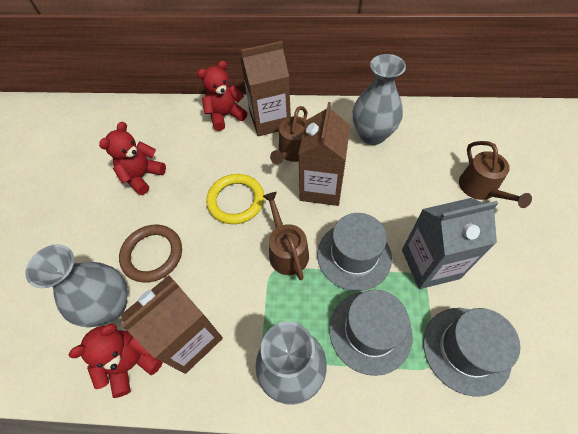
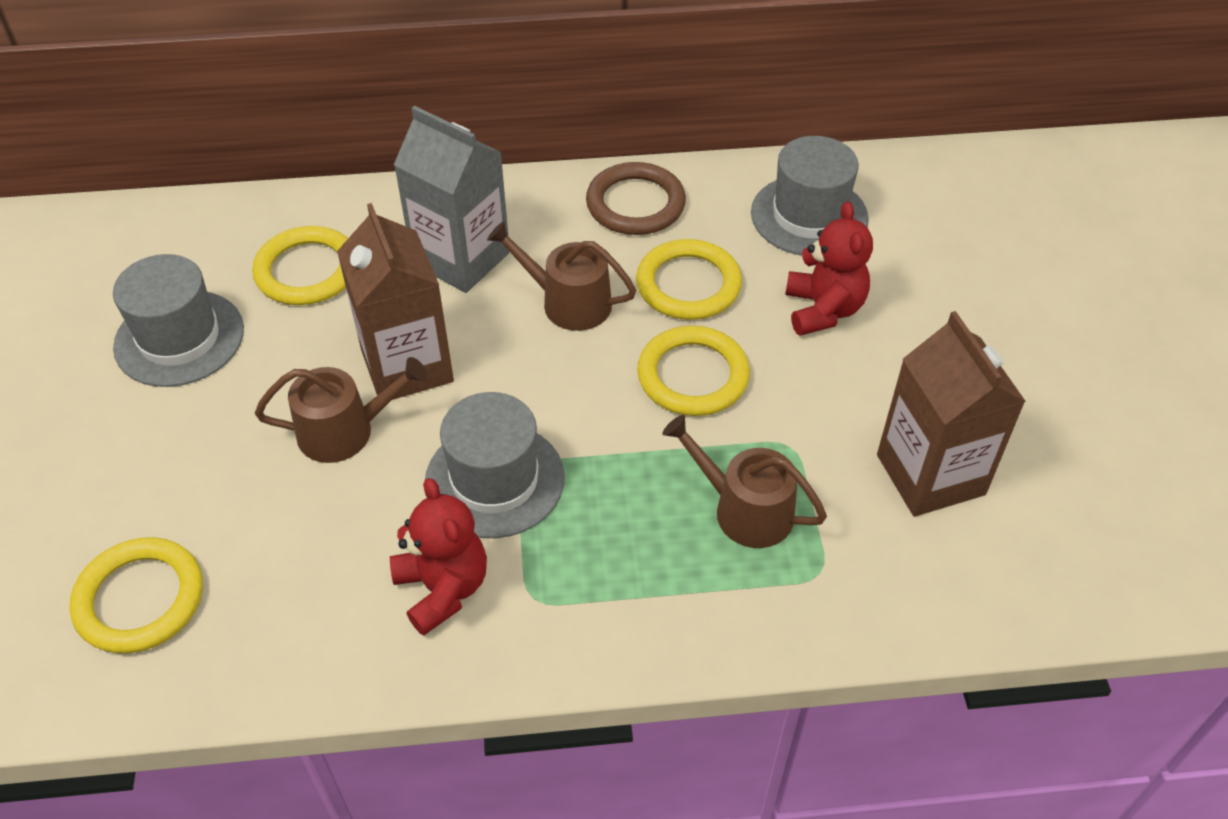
brown carton: 3 -> 2
grey vase: 3 -> 0
red teddy bear: 3 -> 2
yellow ring: 1 -> 4

